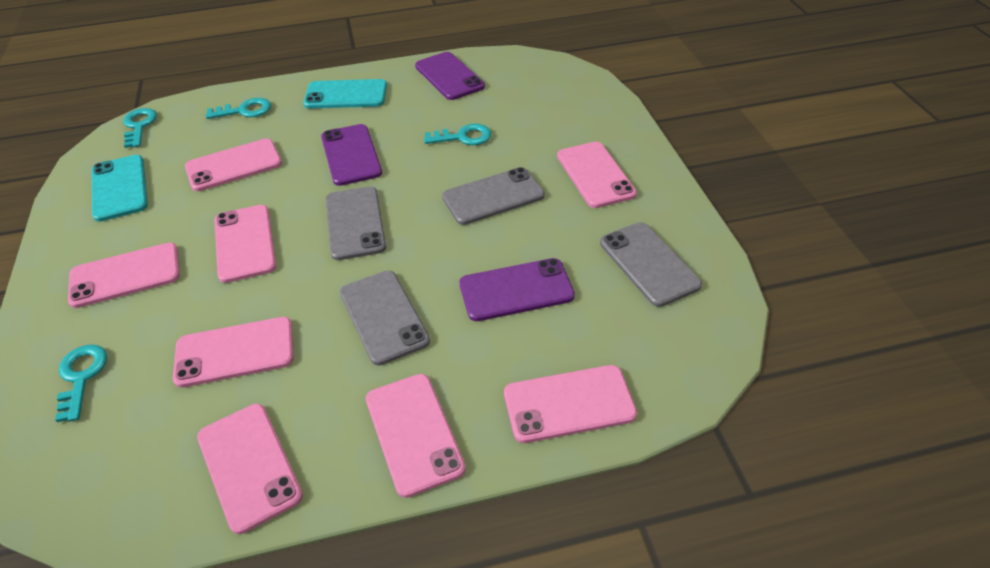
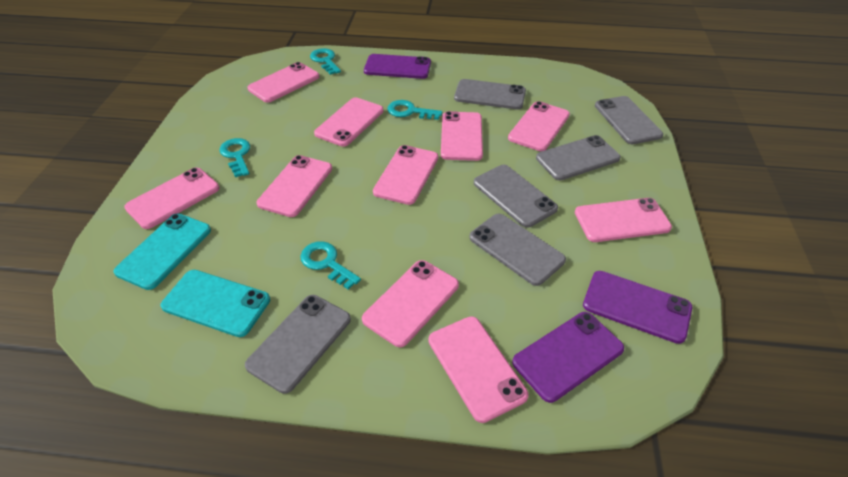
grey phone: 4 -> 6
pink phone: 8 -> 10

